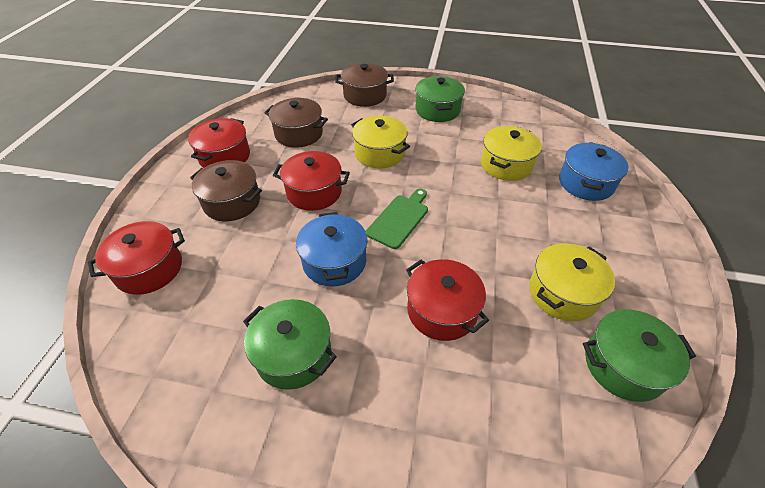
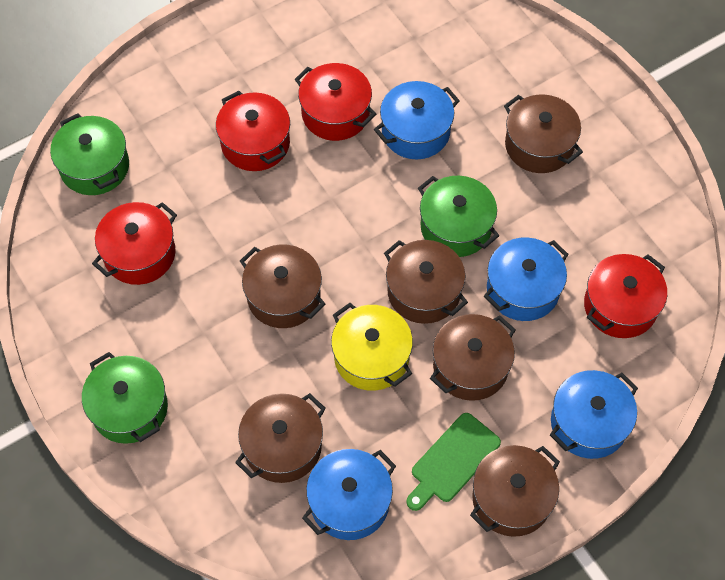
blue pot: 2 -> 4
brown pot: 3 -> 6
yellow pot: 3 -> 1

